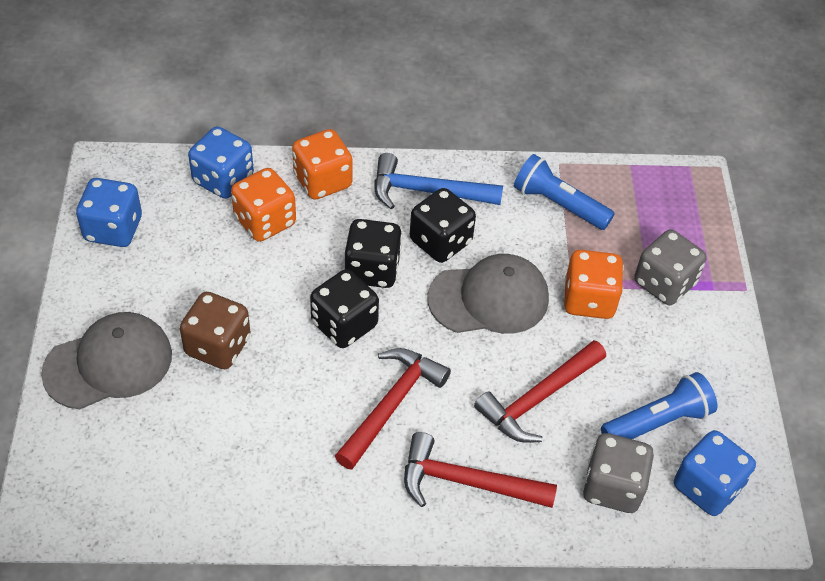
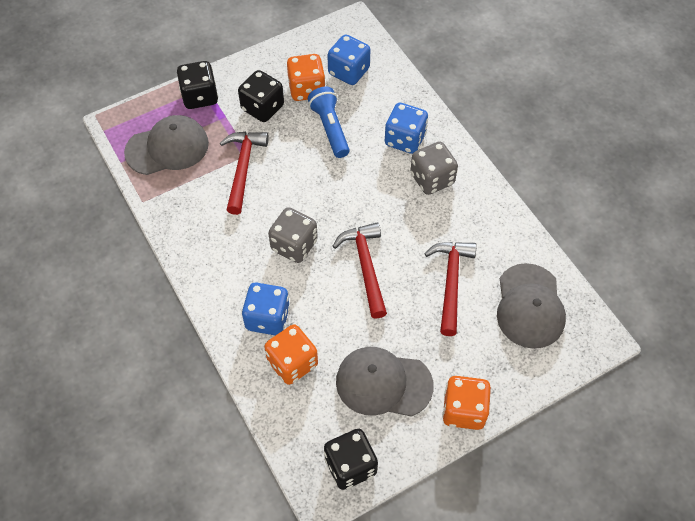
blue flashlight: 2 -> 1
blue hammer: 1 -> 0
brown dice: 1 -> 0
grey cap: 2 -> 3

